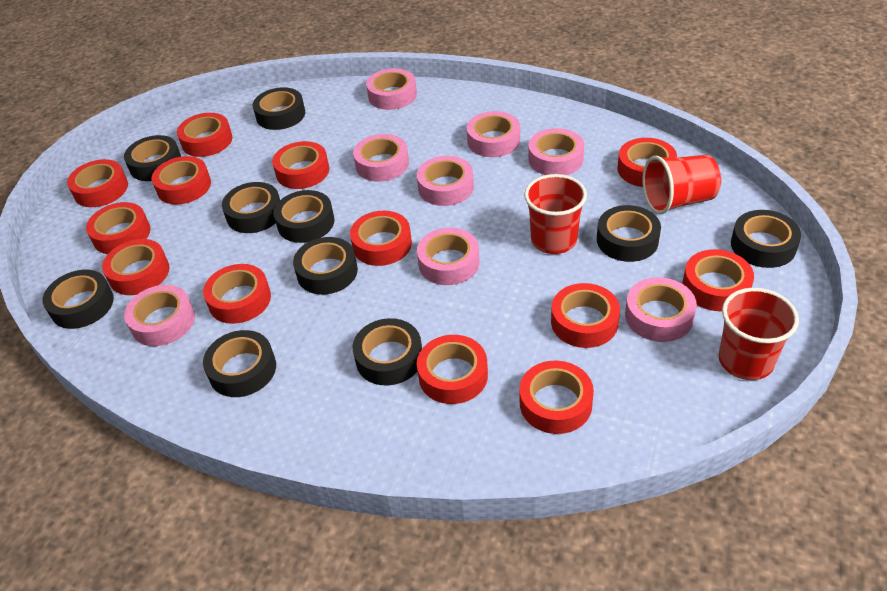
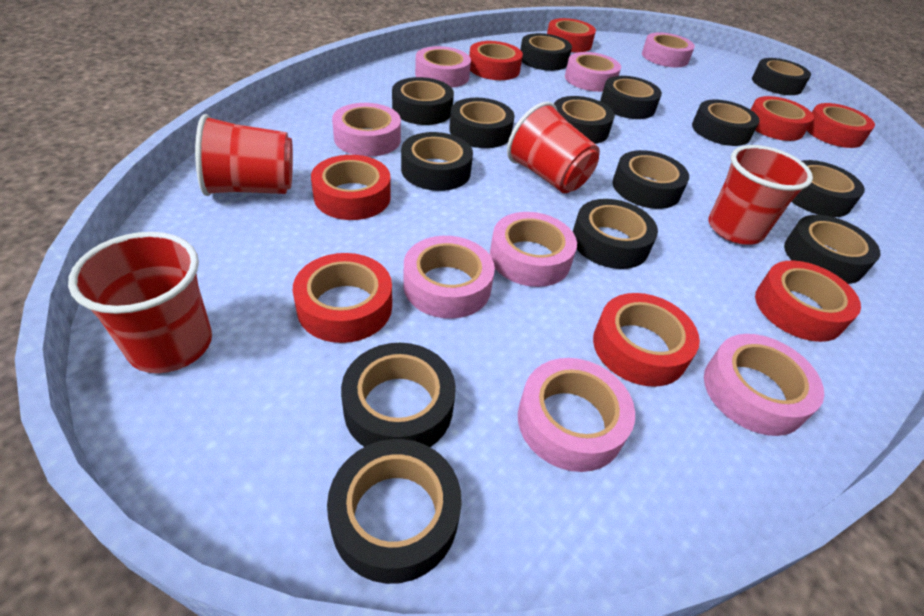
black tape: 10 -> 14
red cup: 3 -> 4
red tape: 13 -> 8

